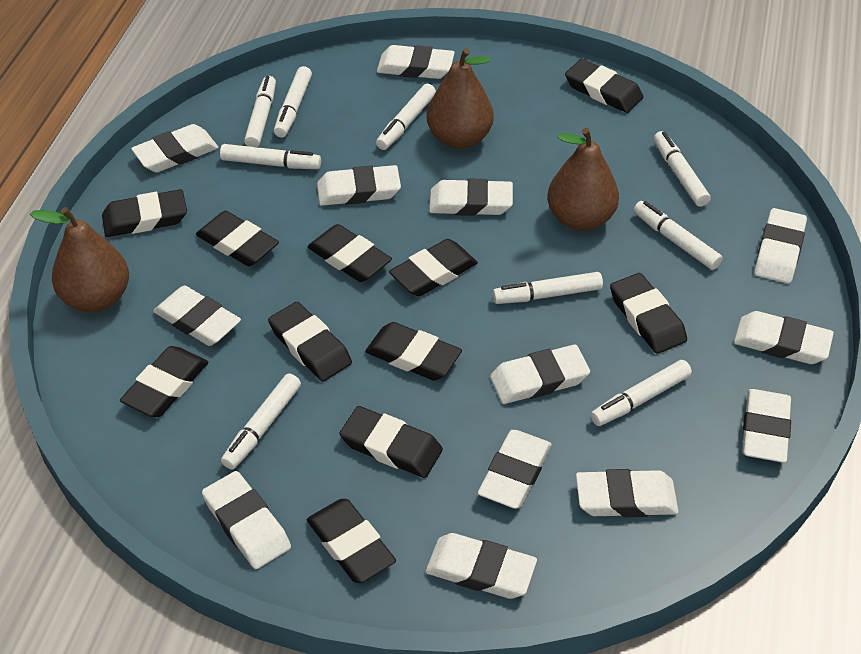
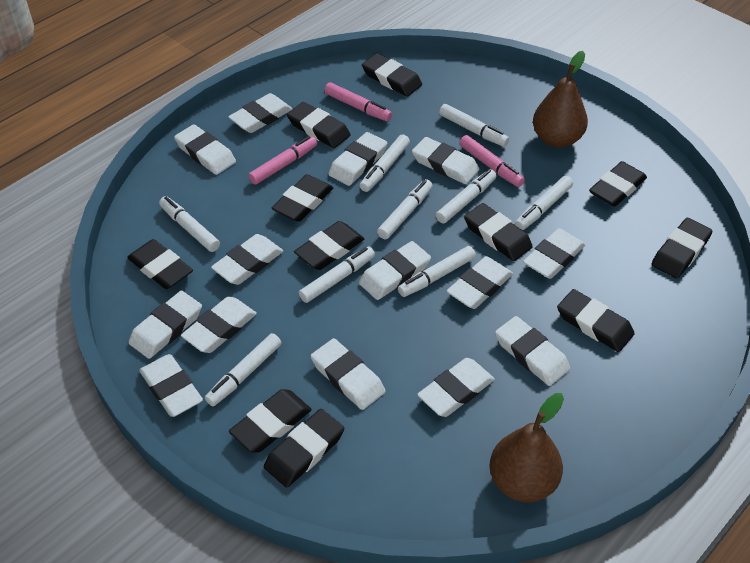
brown pear: 3 -> 2
pink marker: 0 -> 3
white eraser: 13 -> 14

